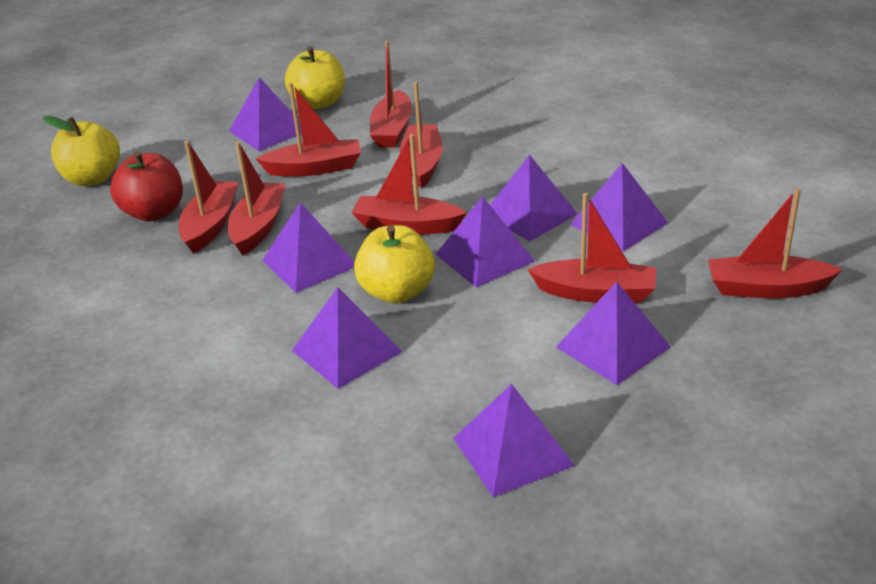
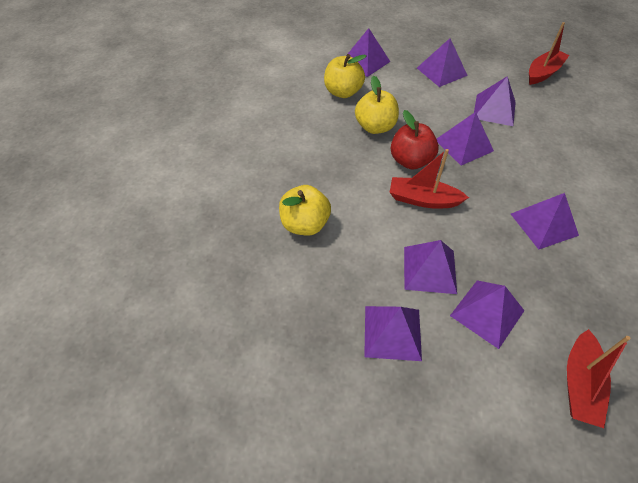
red boat: 8 -> 3

